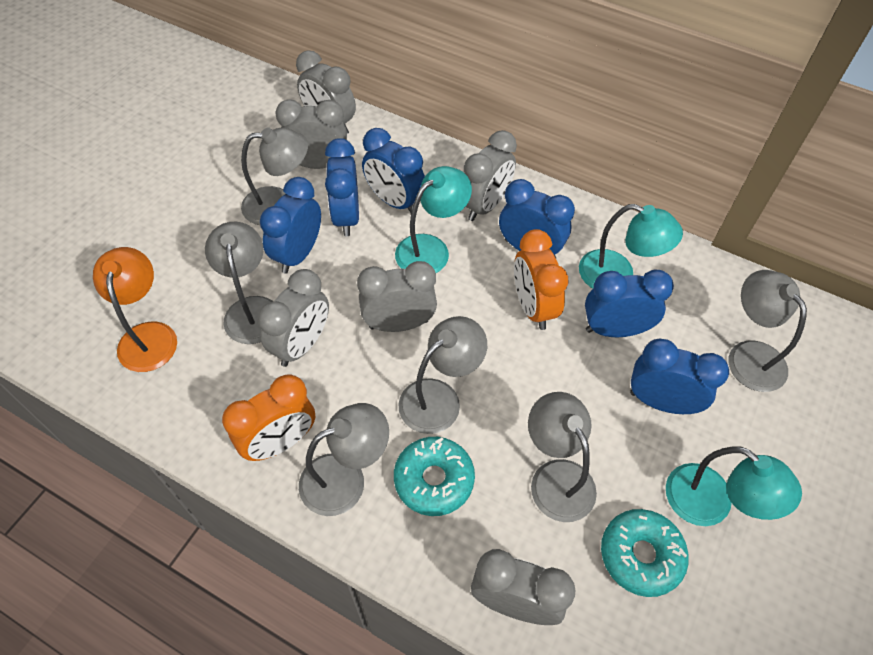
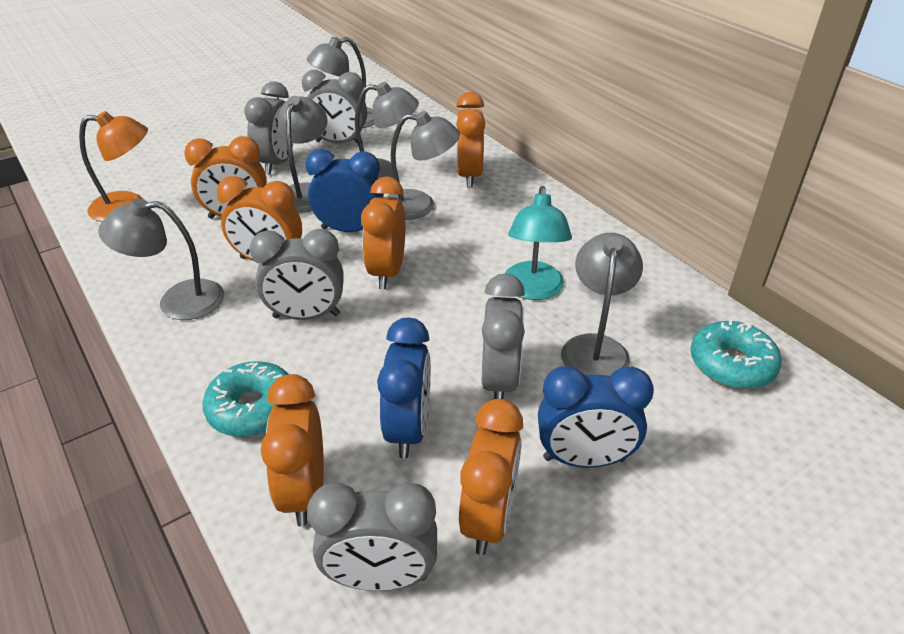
blue clock: 6 -> 3
grey clock: 6 -> 5
orange clock: 2 -> 6
turquoise lamp: 3 -> 1

